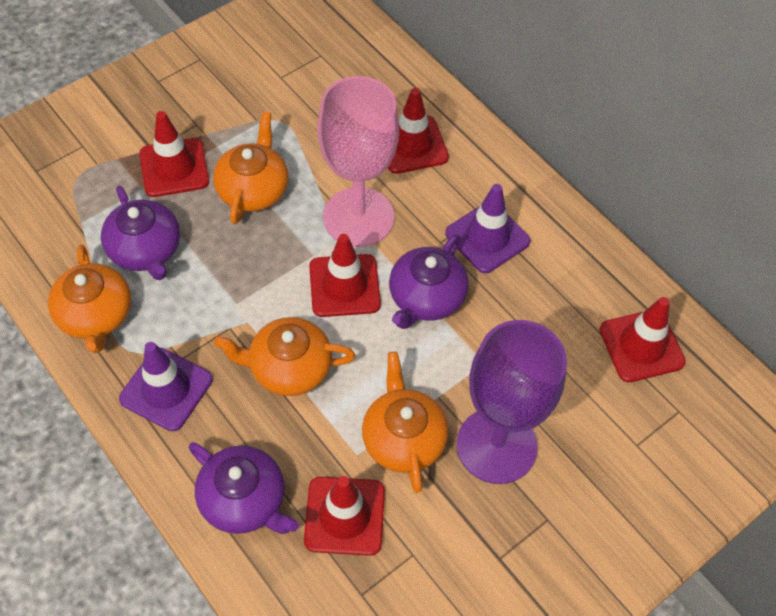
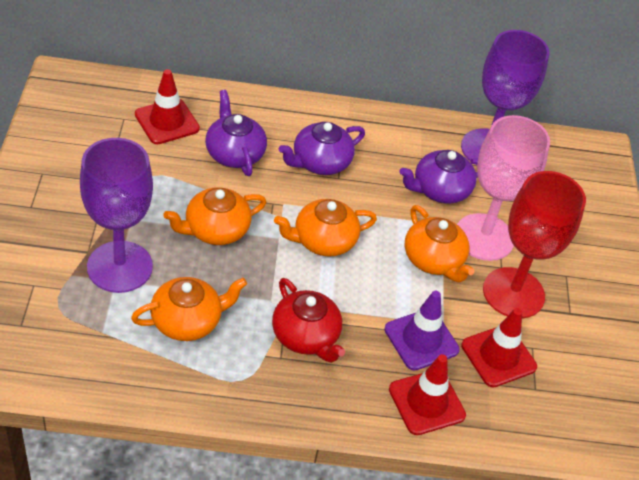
purple goblet: 1 -> 2
purple traffic cone: 2 -> 1
red goblet: 0 -> 1
red teapot: 0 -> 1
red traffic cone: 5 -> 3

